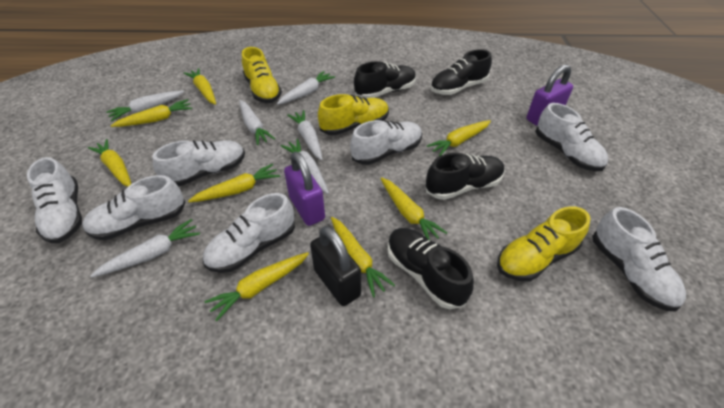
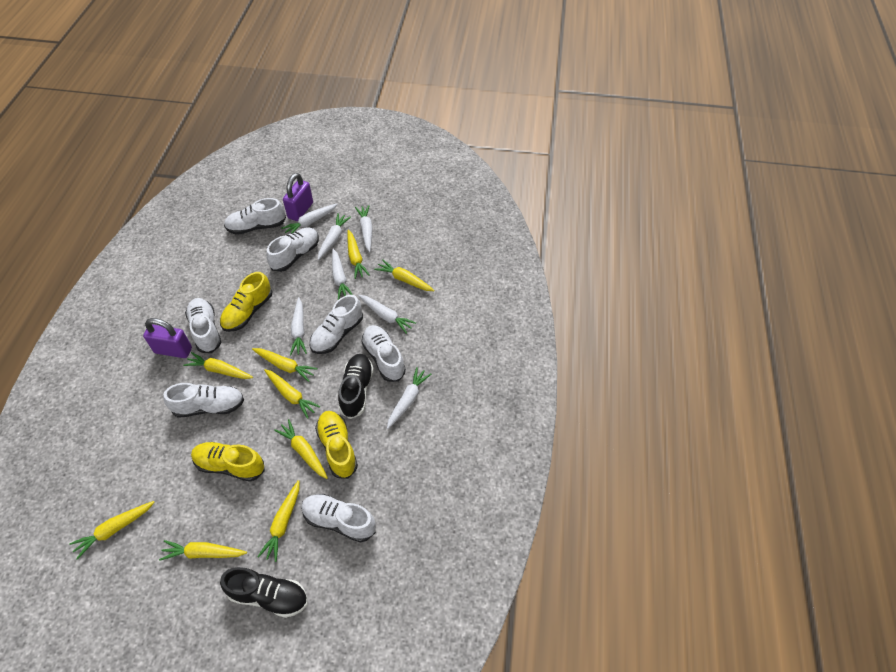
black padlock: 1 -> 0
black shoe: 4 -> 2
white carrot: 6 -> 7
yellow carrot: 8 -> 9

